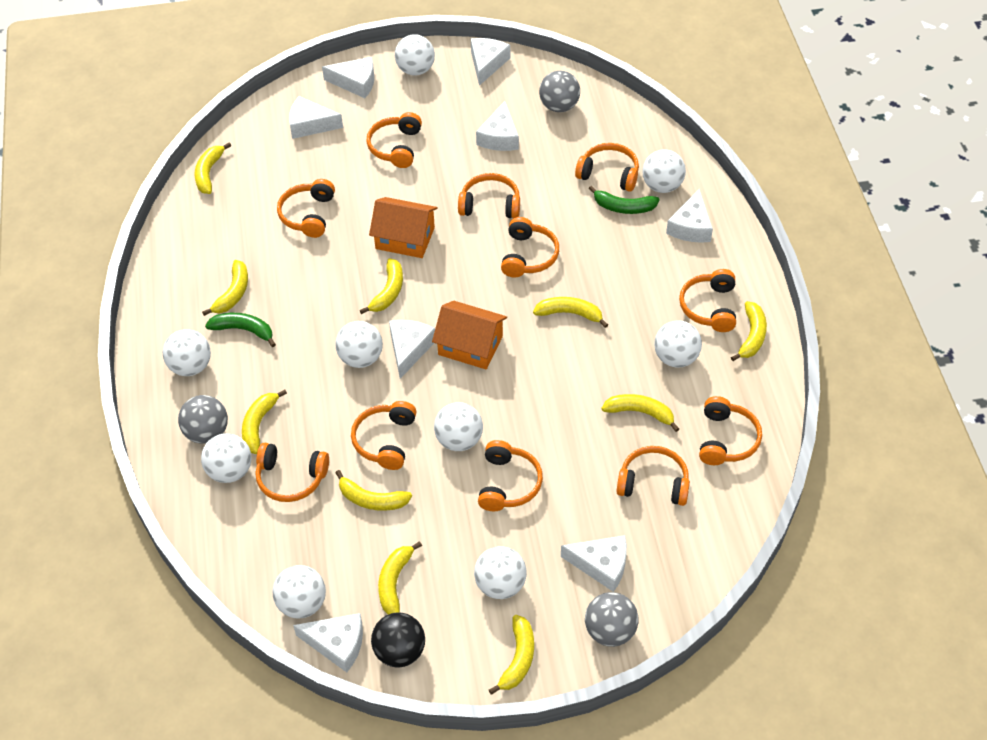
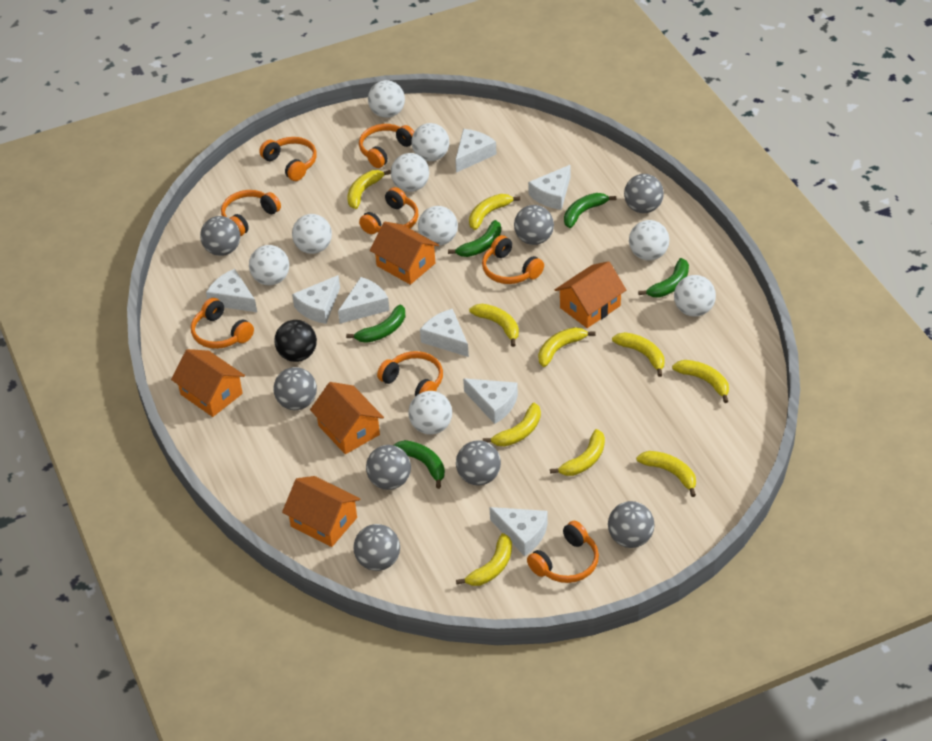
green banana: 2 -> 5
grey ball: 3 -> 8
orange headphones: 11 -> 8
orange house: 2 -> 5

